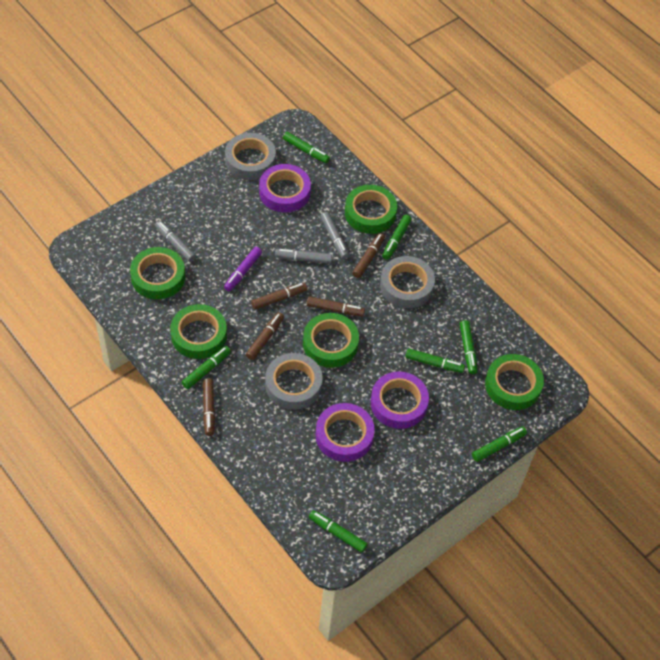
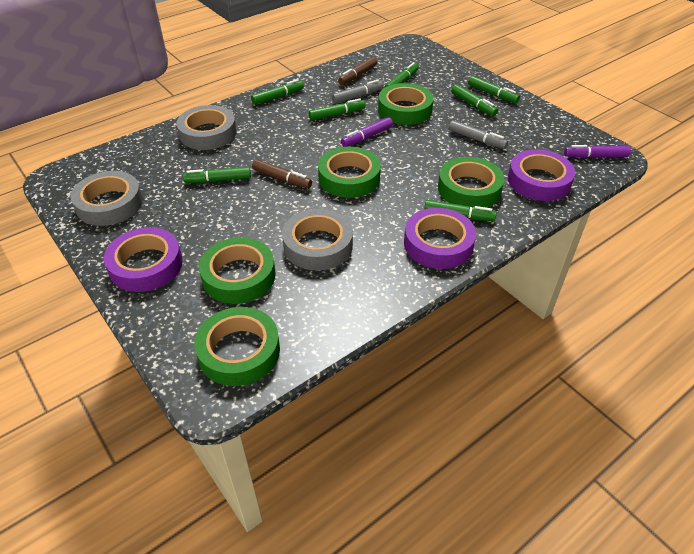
brown marker: 5 -> 2
grey marker: 3 -> 2
purple marker: 1 -> 2

